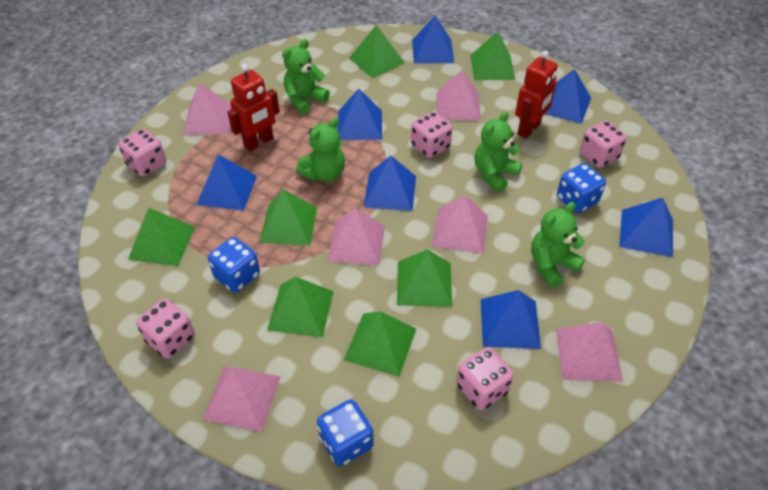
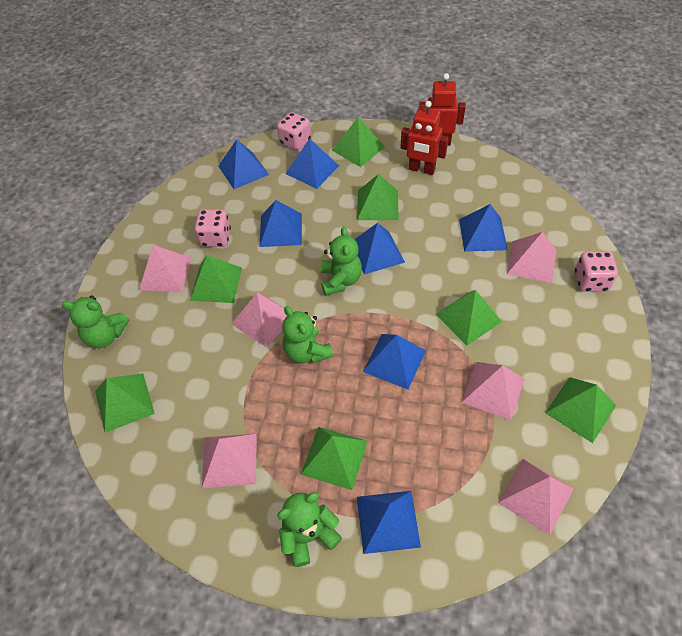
blue dice: 3 -> 0
pink dice: 5 -> 3

